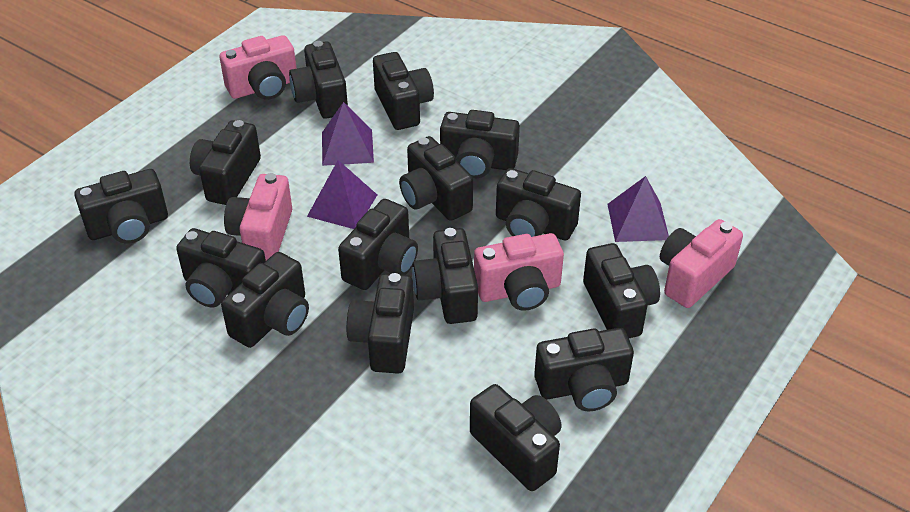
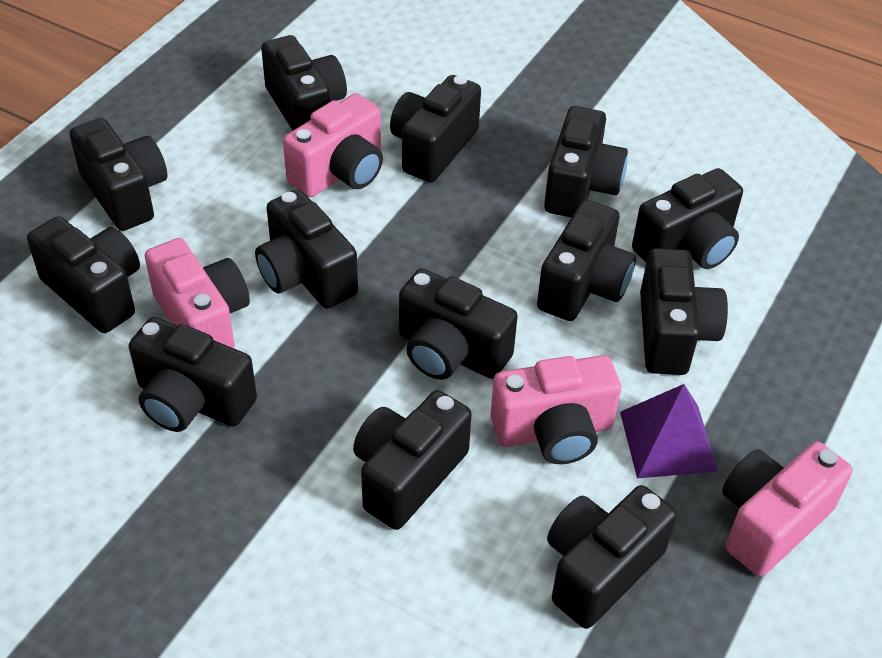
black camera: 15 -> 13
purple pyramid: 3 -> 1

